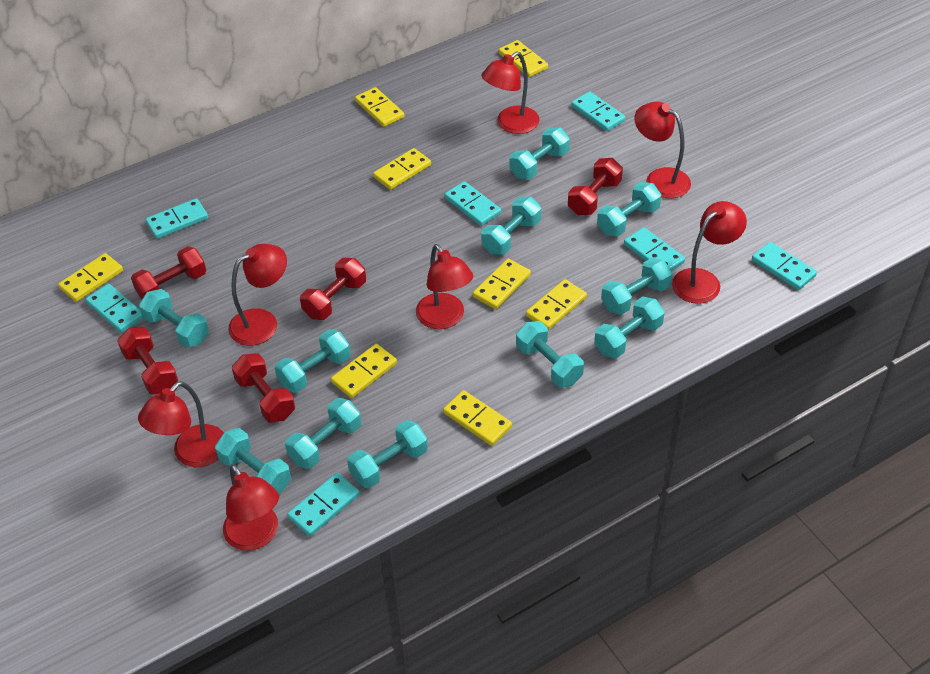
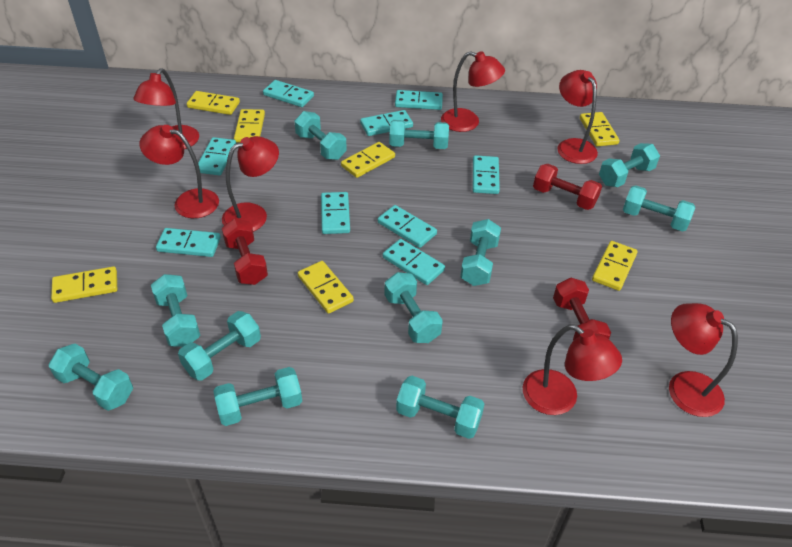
red dumbbell: 5 -> 3
turquoise domino: 7 -> 9
yellow domino: 8 -> 7

